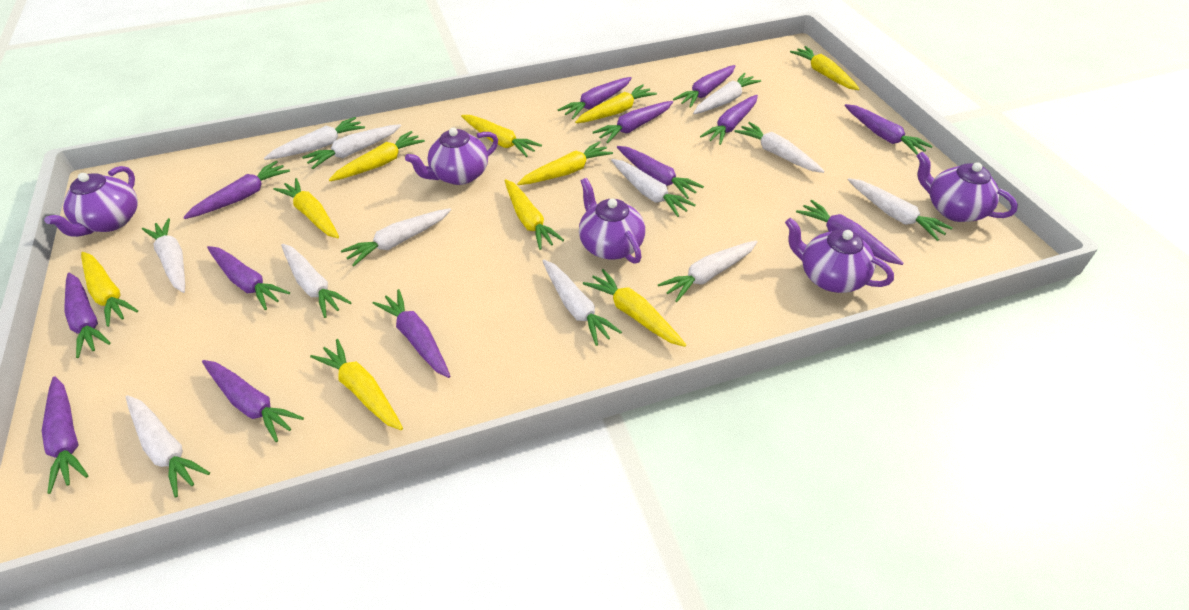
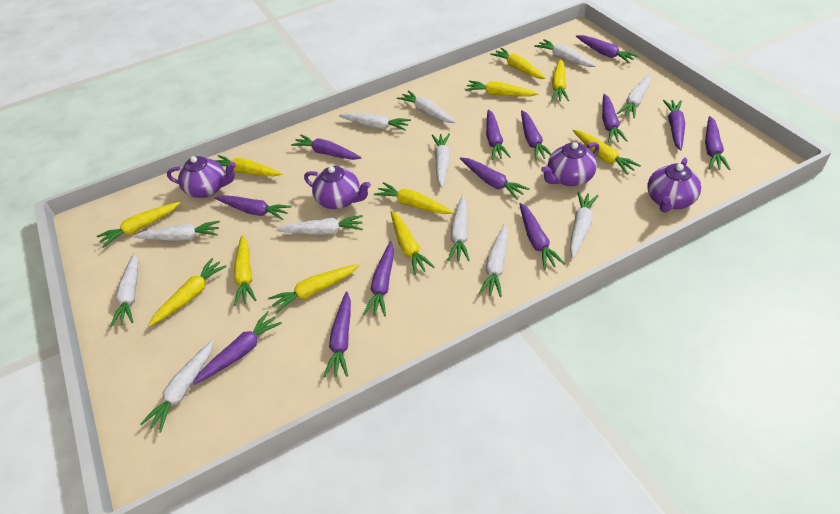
purple teapot: 5 -> 4
yellow carrot: 10 -> 11

